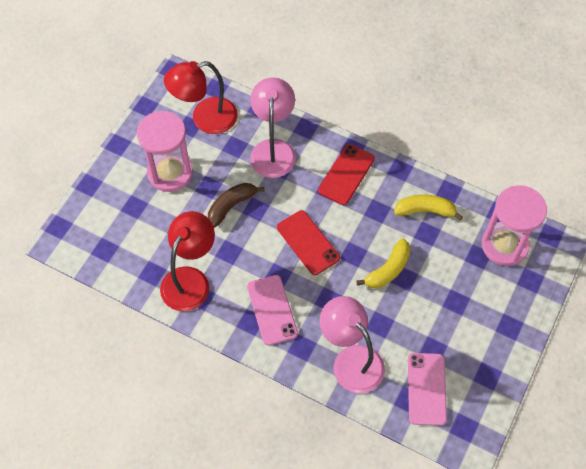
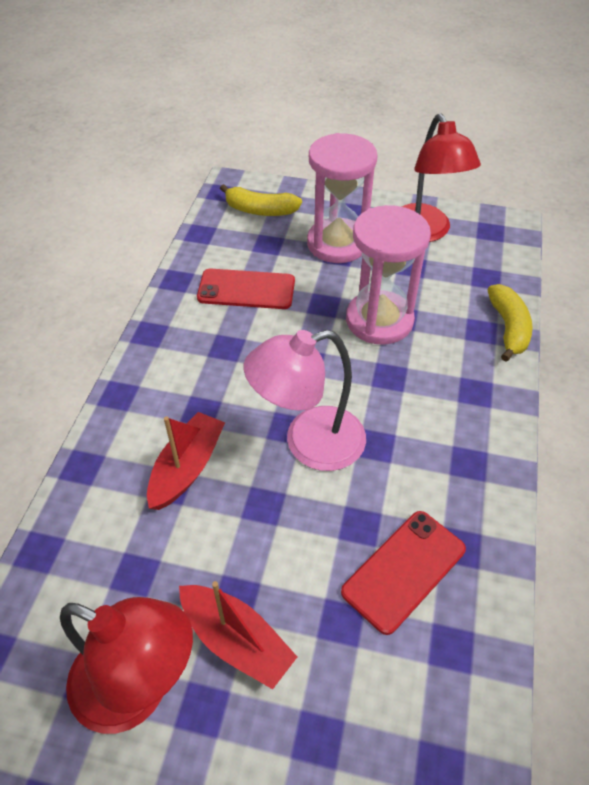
brown banana: 1 -> 0
pink lamp: 2 -> 1
pink phone: 2 -> 0
red boat: 0 -> 2

